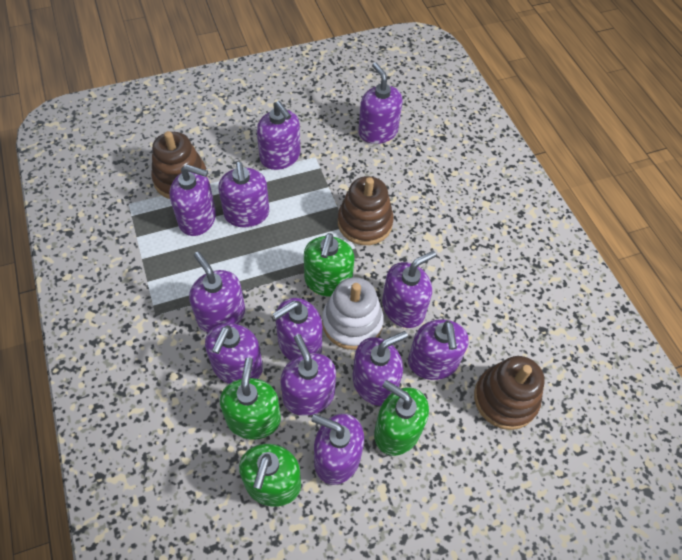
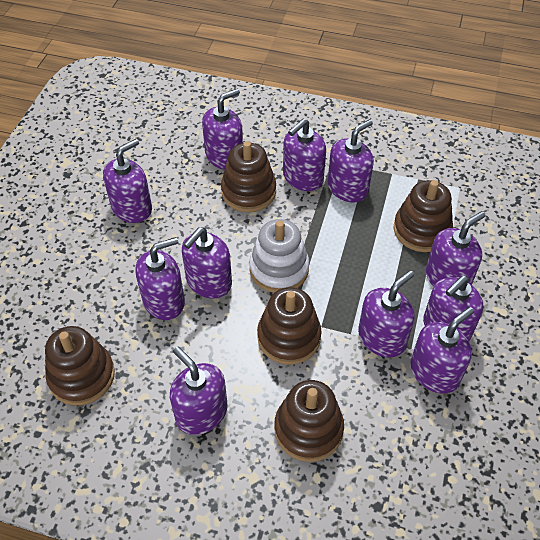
brown stacking toy: 3 -> 5
green soap dispenser: 4 -> 0
purple soap dispenser: 12 -> 11

